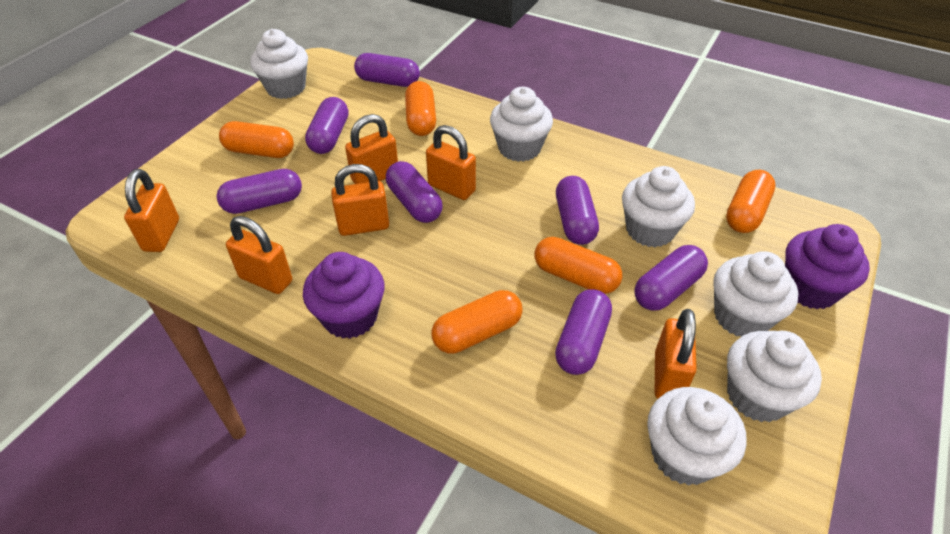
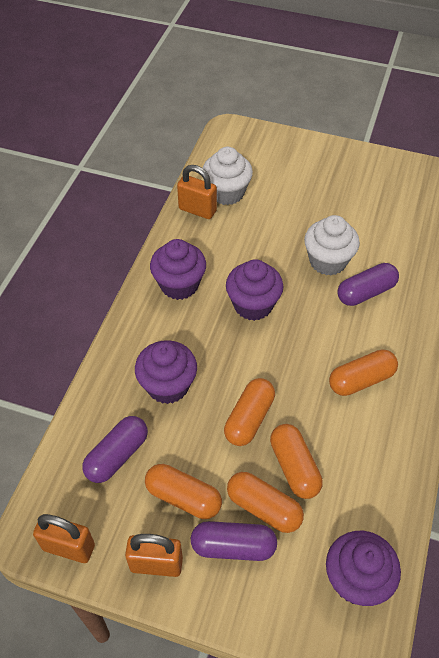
orange padlock: 6 -> 3
purple capsule: 7 -> 3
purple cupcake: 2 -> 4
white cupcake: 6 -> 2

